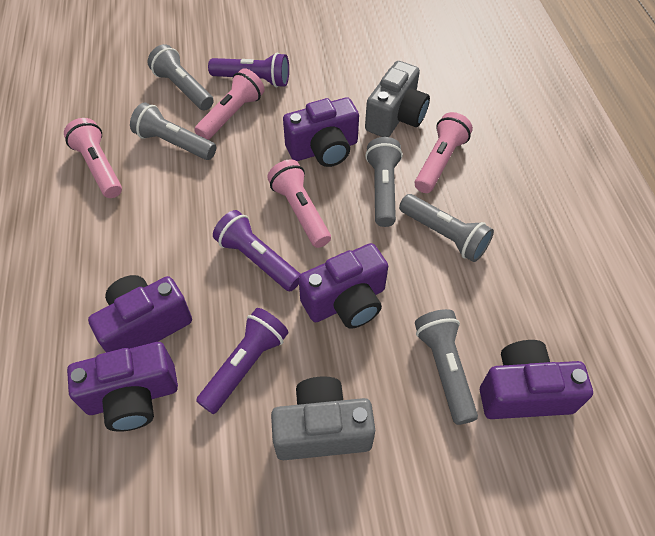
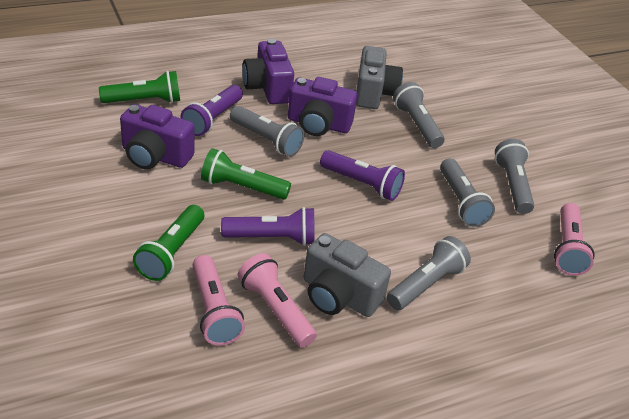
green flashlight: 0 -> 3
pink flashlight: 4 -> 3
purple camera: 5 -> 3

